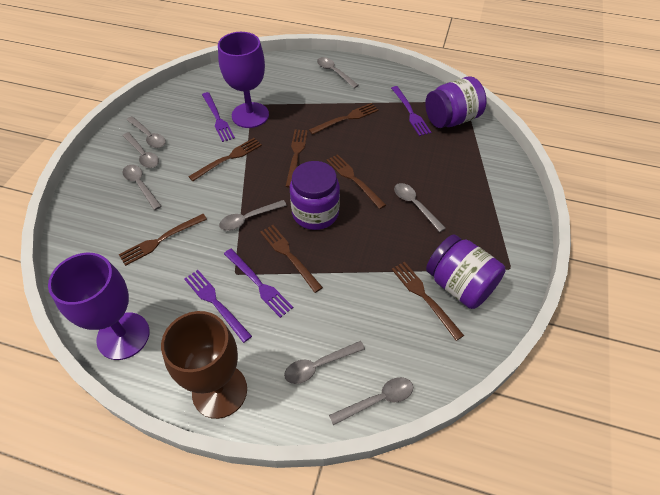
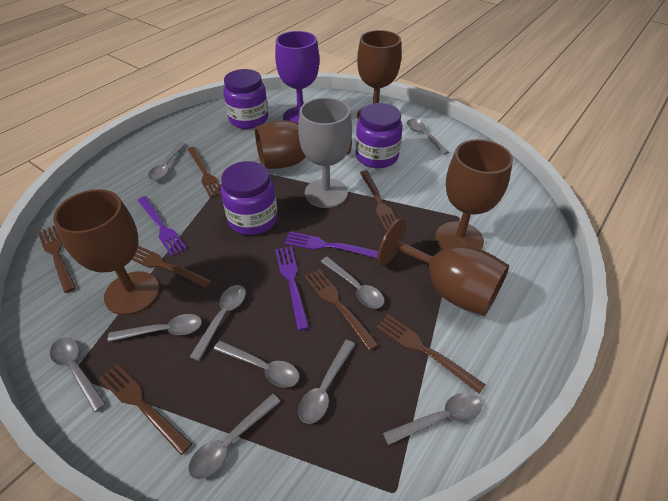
brown goblet: 1 -> 5
grey goblet: 0 -> 1
grey spoon: 8 -> 10
purple fork: 4 -> 3
purple goblet: 2 -> 1

